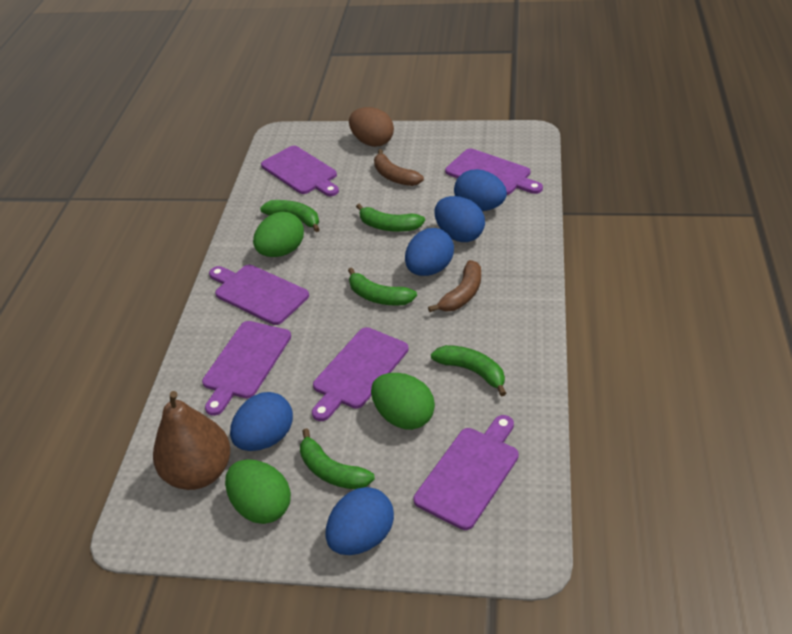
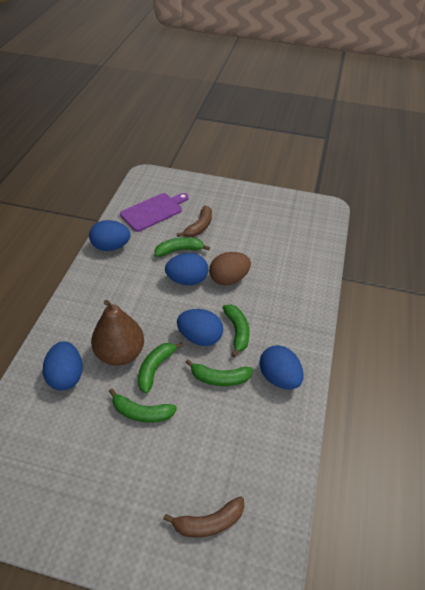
green egg: 3 -> 0
purple cutting board: 6 -> 1

